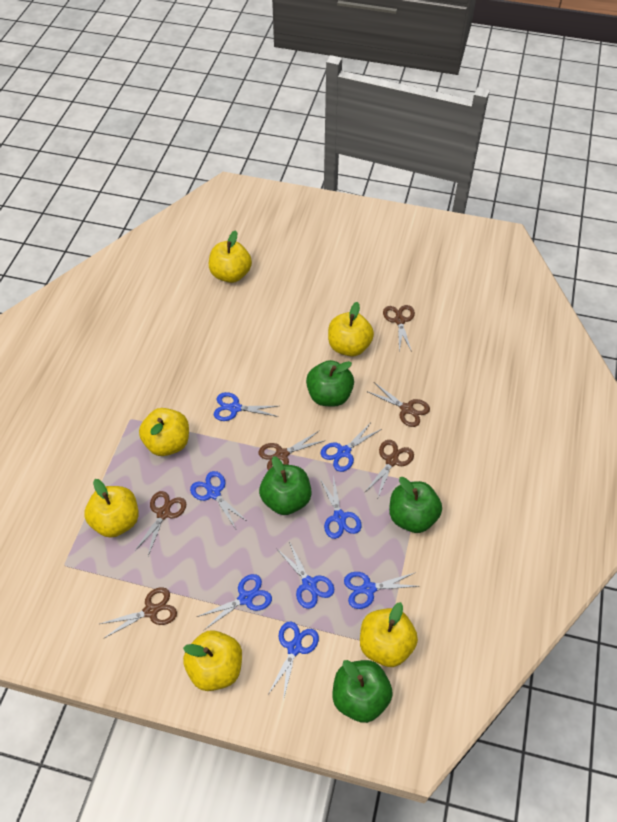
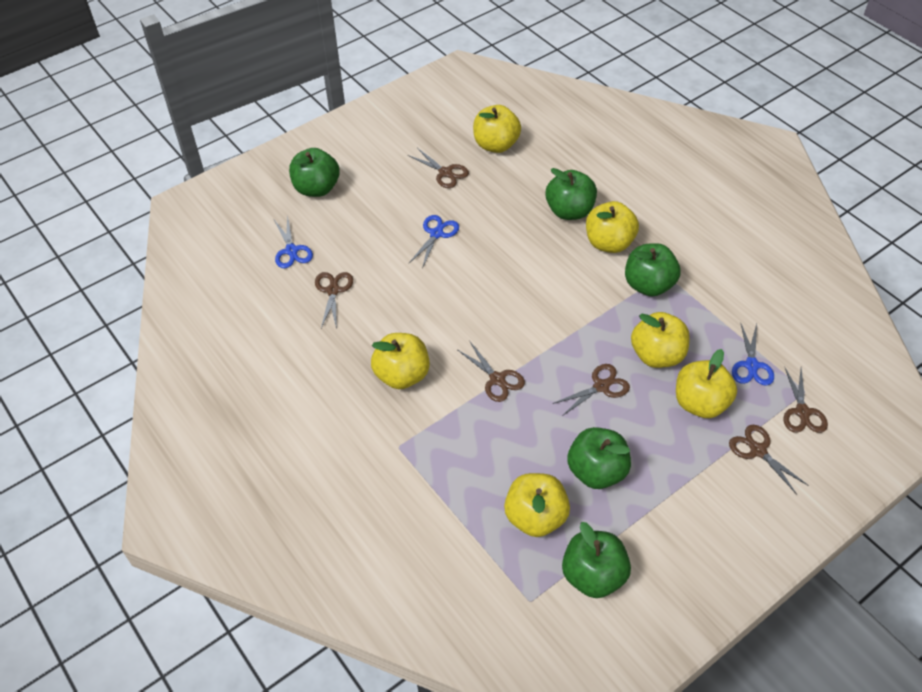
blue scissors: 8 -> 3
green apple: 4 -> 5

